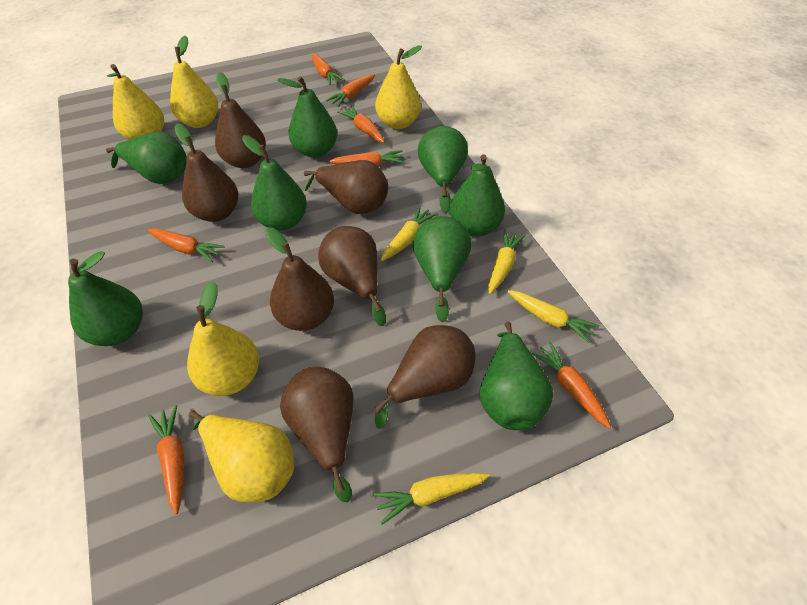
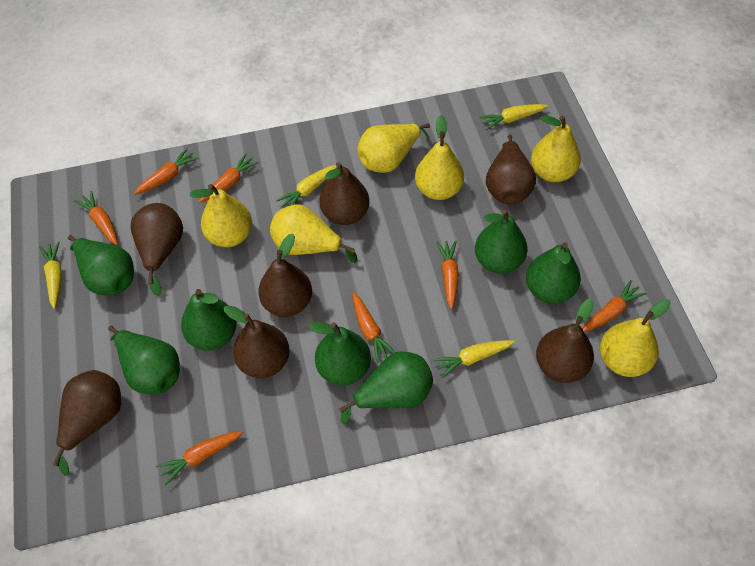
green pear: 8 -> 7
yellow pear: 5 -> 6

